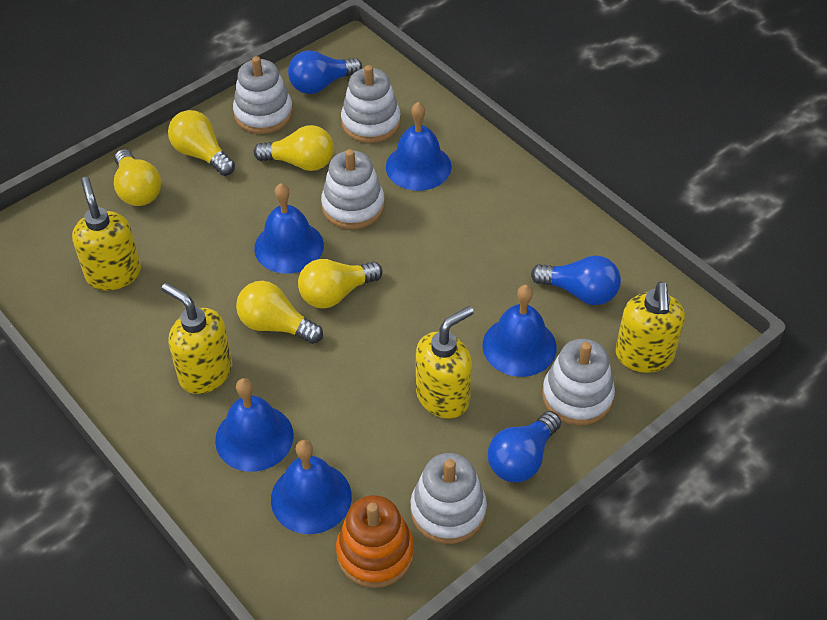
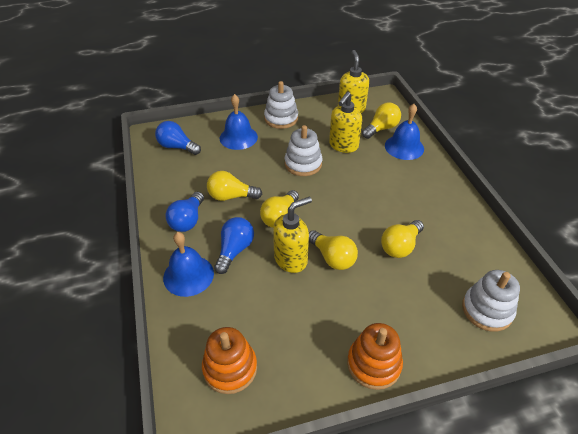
blue bell: 5 -> 3
orange stacking toy: 1 -> 2
white stacking toy: 5 -> 3
yellow soap dispenser: 4 -> 3

